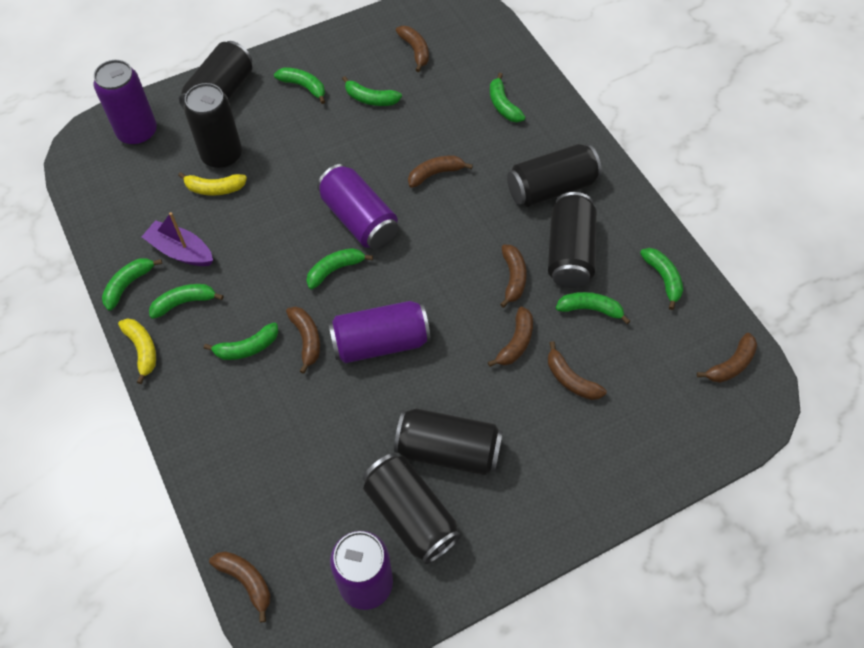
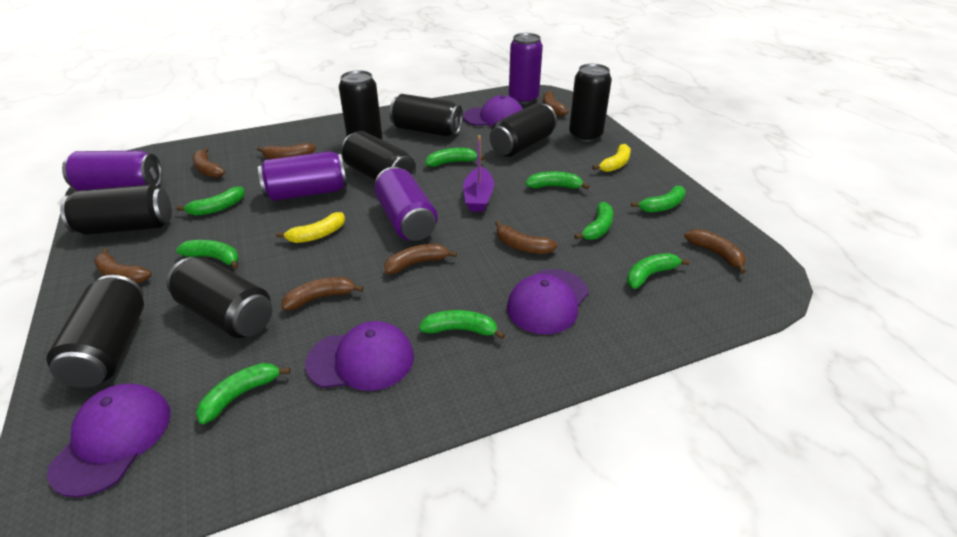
black can: 6 -> 8
purple cap: 0 -> 4

